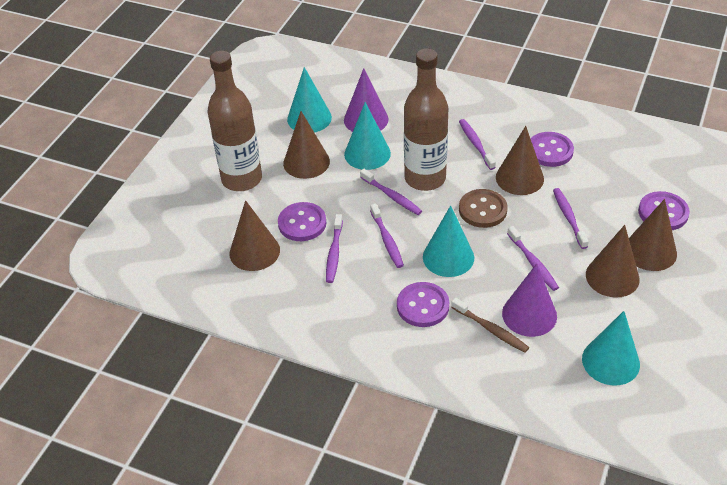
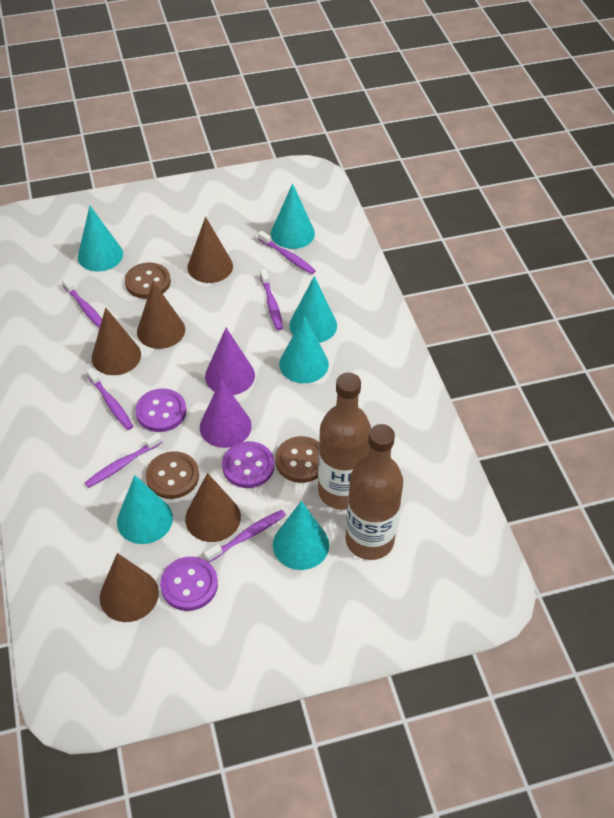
brown button: 1 -> 3
brown toothbrush: 1 -> 0
purple button: 4 -> 3
turquoise cone: 4 -> 6

